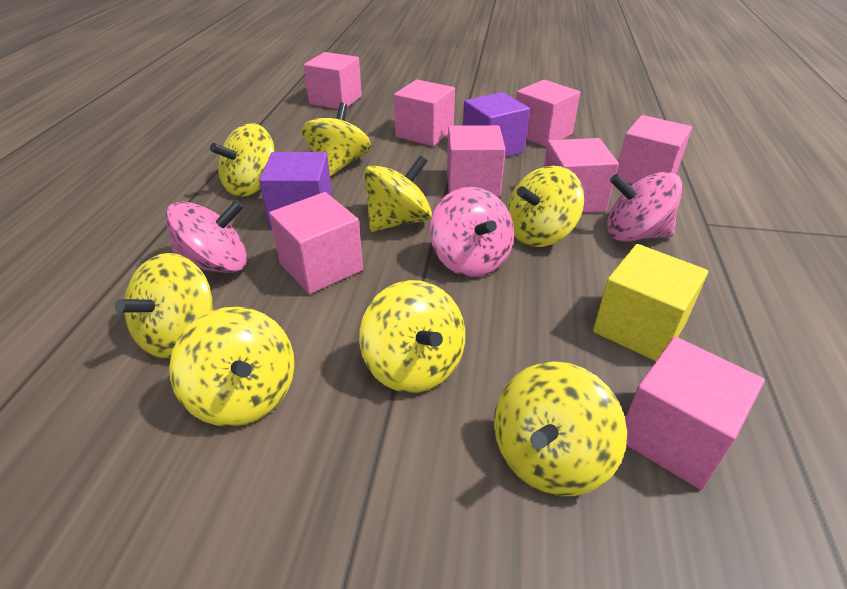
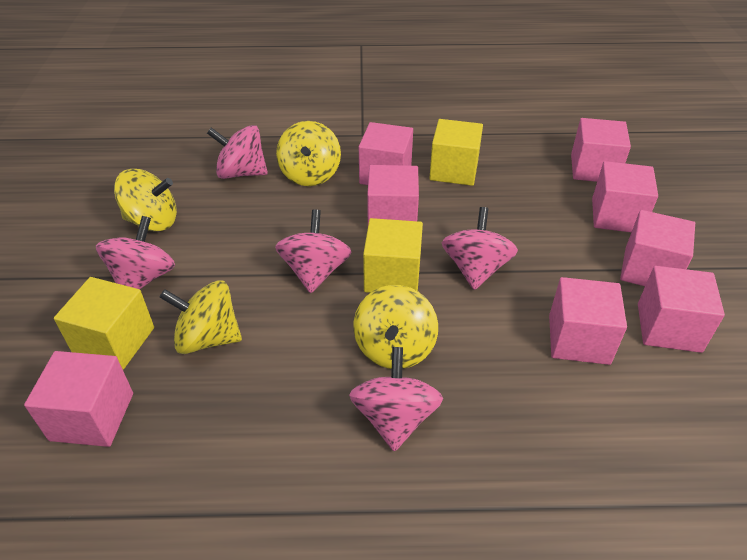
pink spinning top: 3 -> 5
purple cube: 2 -> 0
yellow cube: 1 -> 3
yellow spinning top: 8 -> 4

